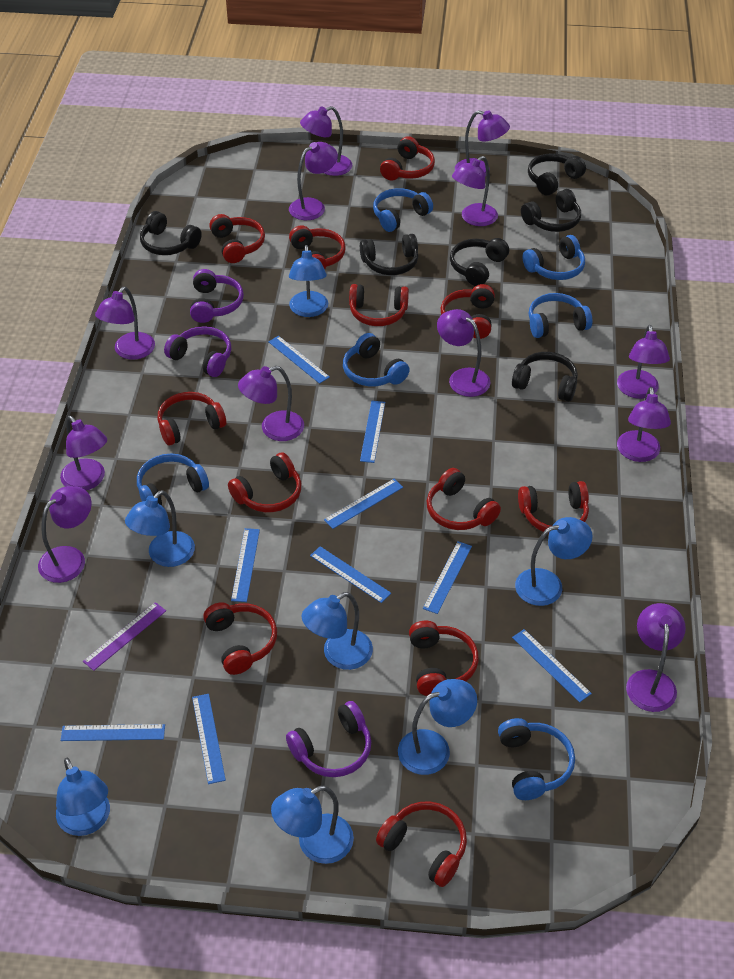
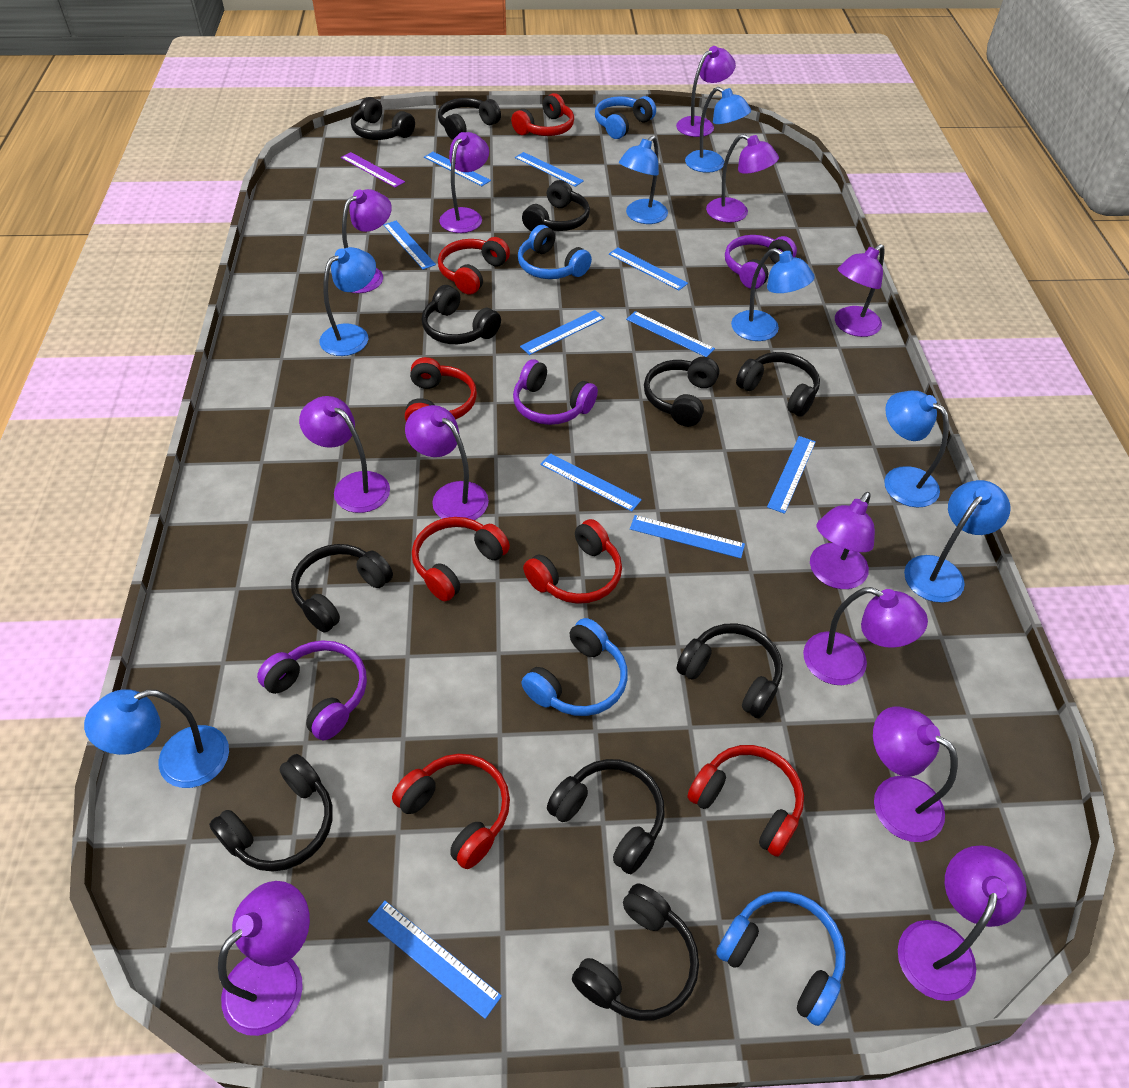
black headphones: 6 -> 11
blue headphones: 6 -> 4
blue ruler: 9 -> 10
red headphones: 12 -> 7

